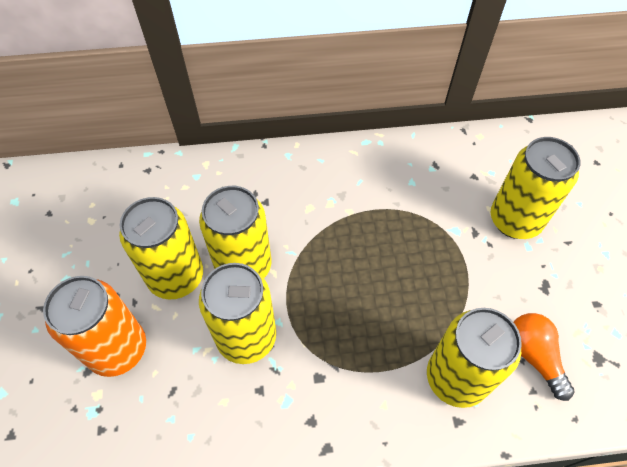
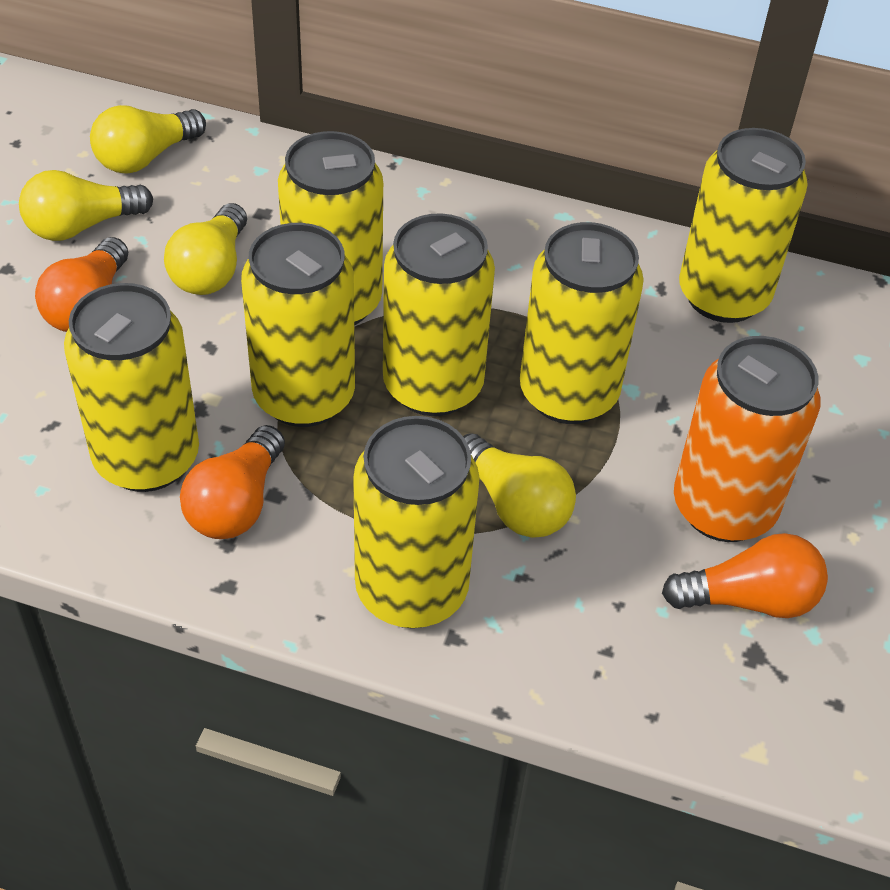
orange light bulb: 1 -> 3
yellow can: 5 -> 7
yellow light bulb: 0 -> 4

